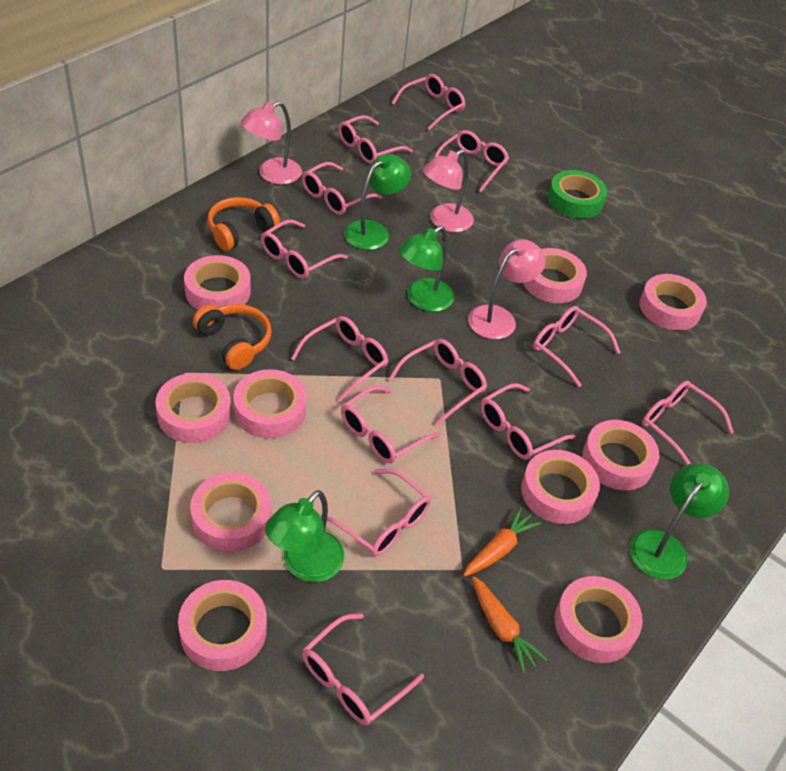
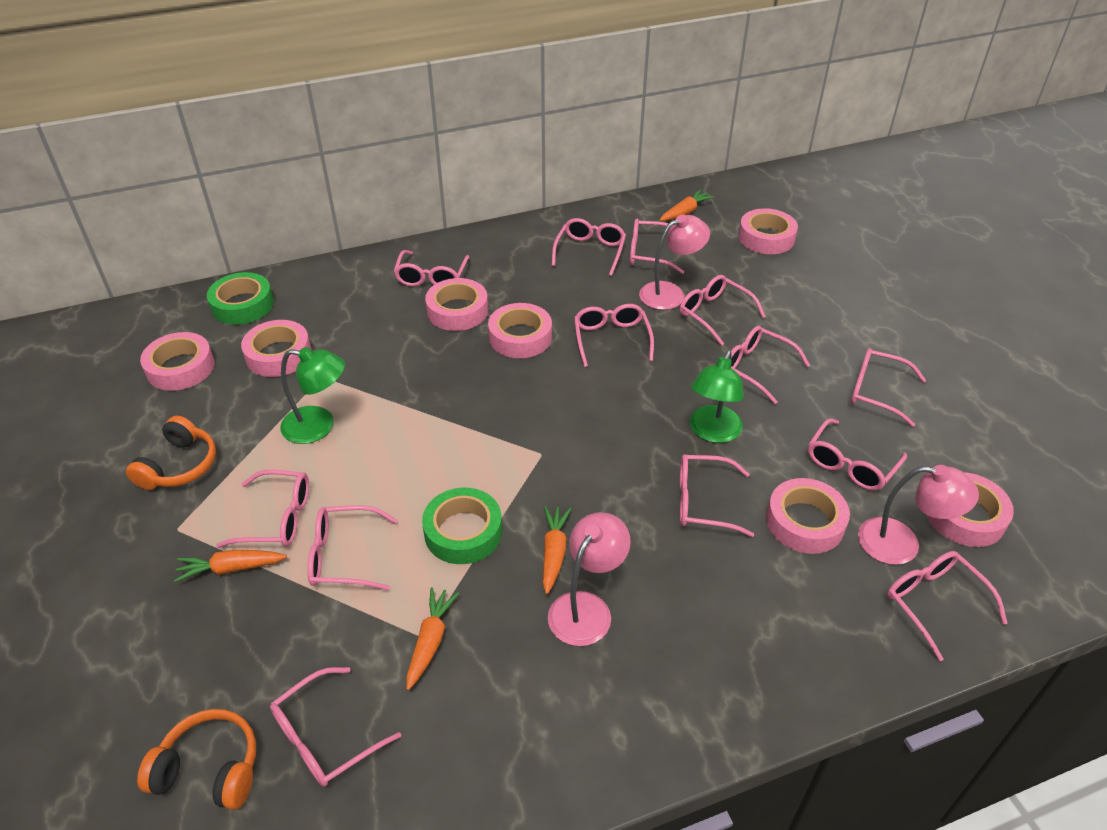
green lamp: 4 -> 2
green tape: 1 -> 2
orange carrot: 2 -> 4
pink tape: 10 -> 7

